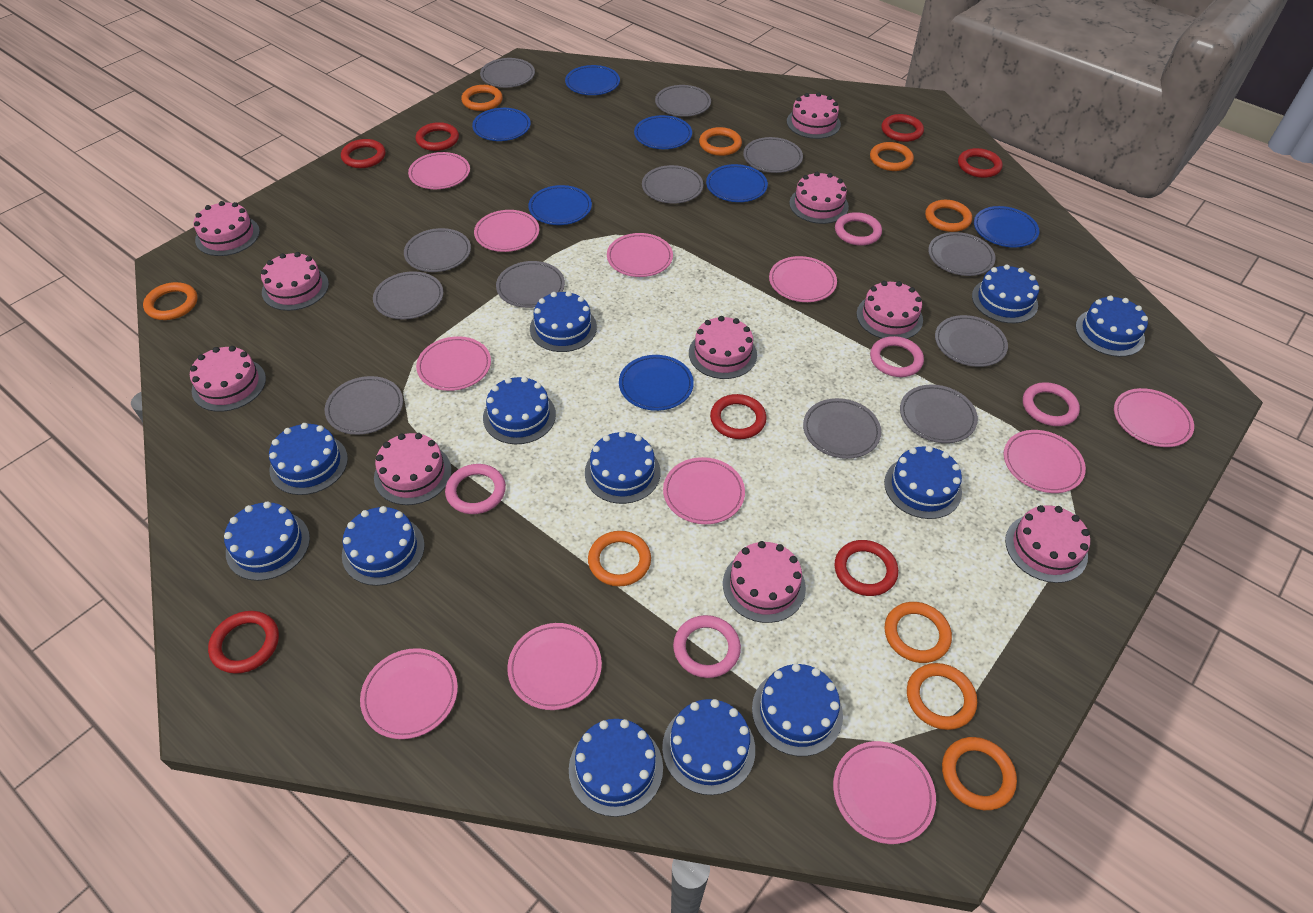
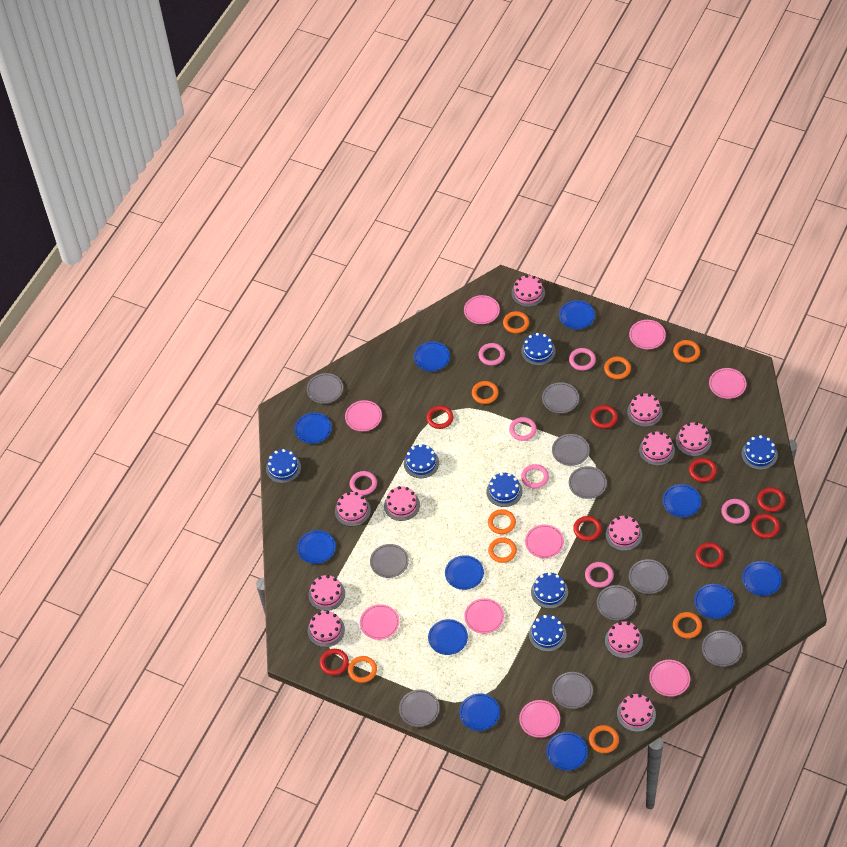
blue cake: 12 -> 7
blue plate: 7 -> 11
grey plate: 12 -> 10
pink cake: 10 -> 11
pink plate: 11 -> 9
pink ring: 5 -> 7
red ring: 7 -> 8

